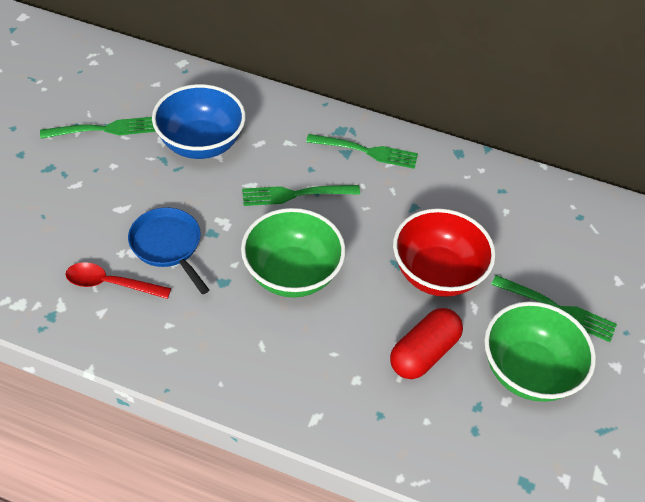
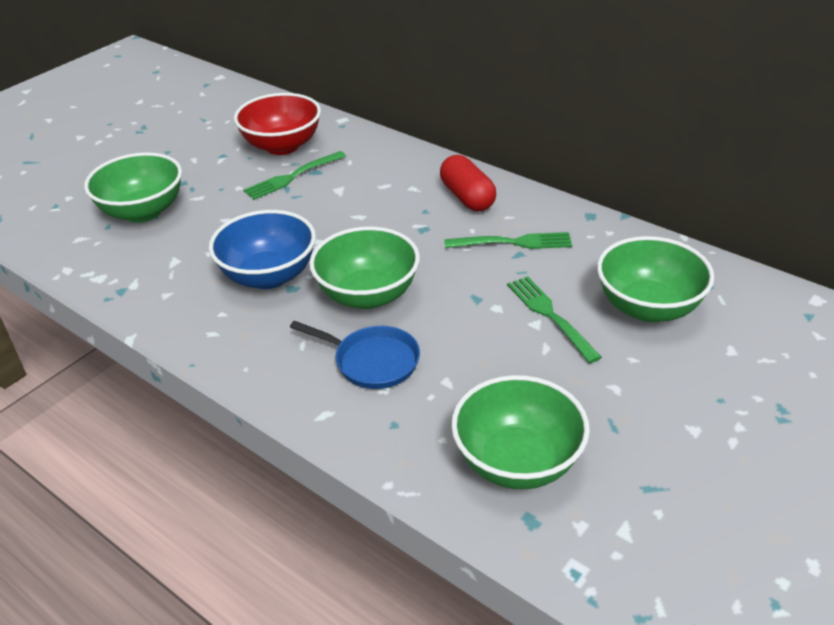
green bowl: 2 -> 4
green fork: 4 -> 3
red spoon: 1 -> 0

